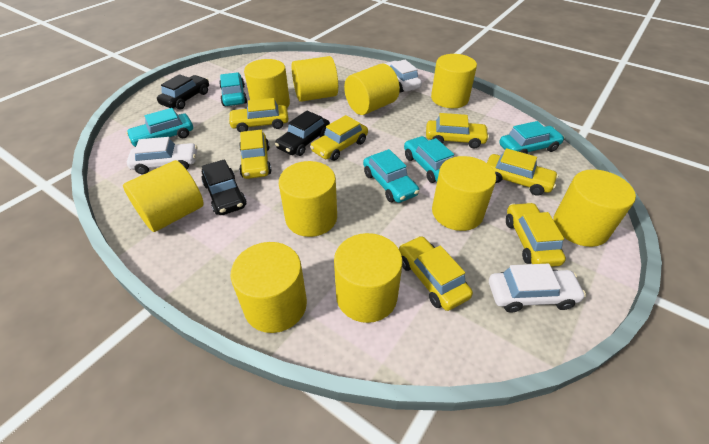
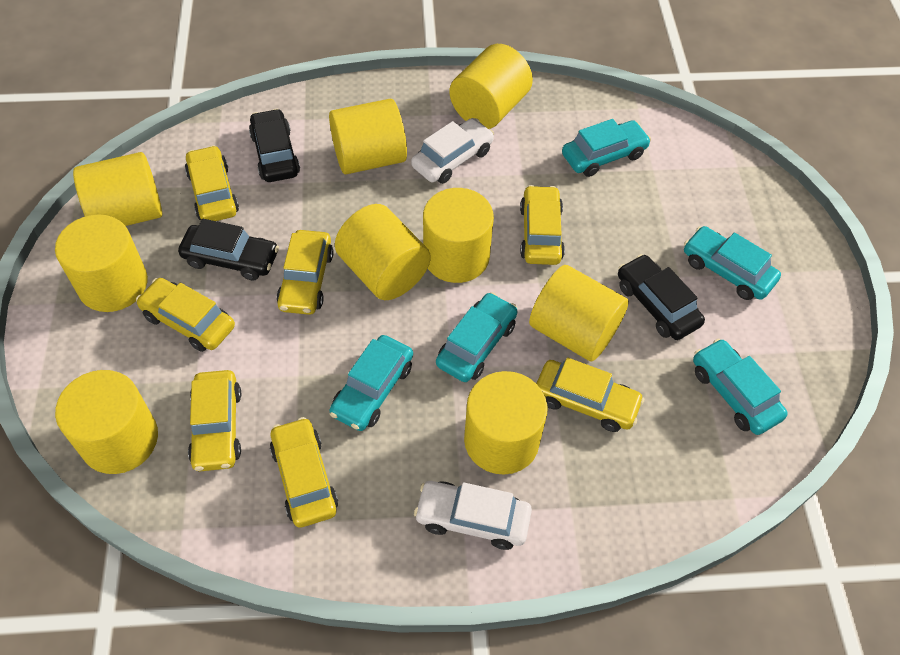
white car: 3 -> 2
yellow cylinder: 10 -> 9

